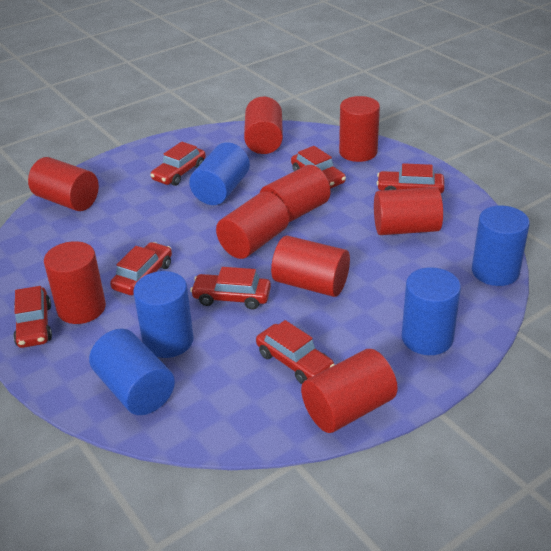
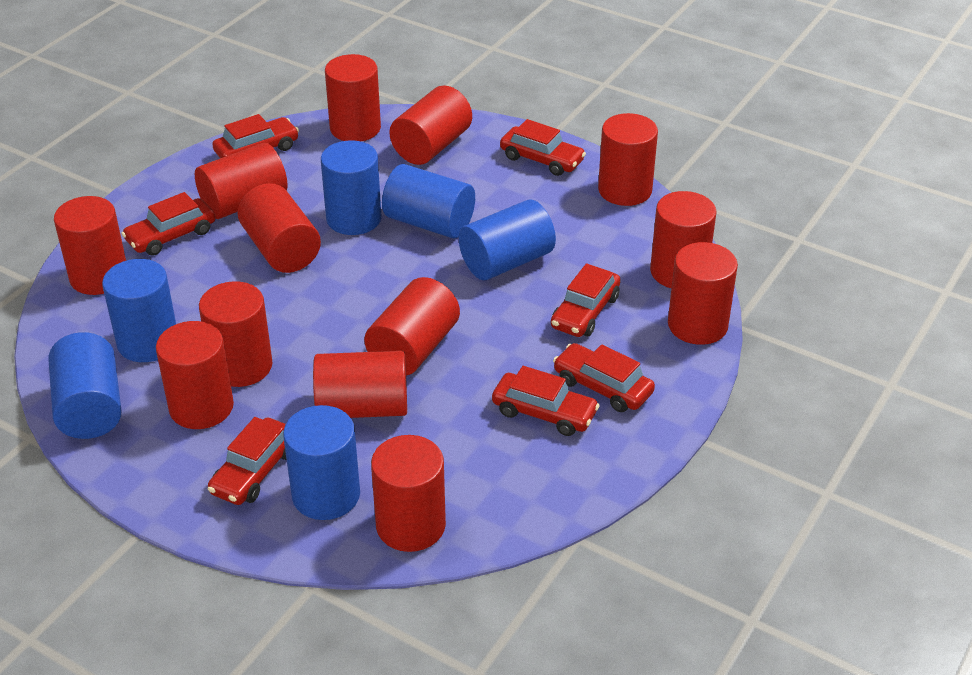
blue cylinder: 5 -> 6
red cylinder: 9 -> 13

